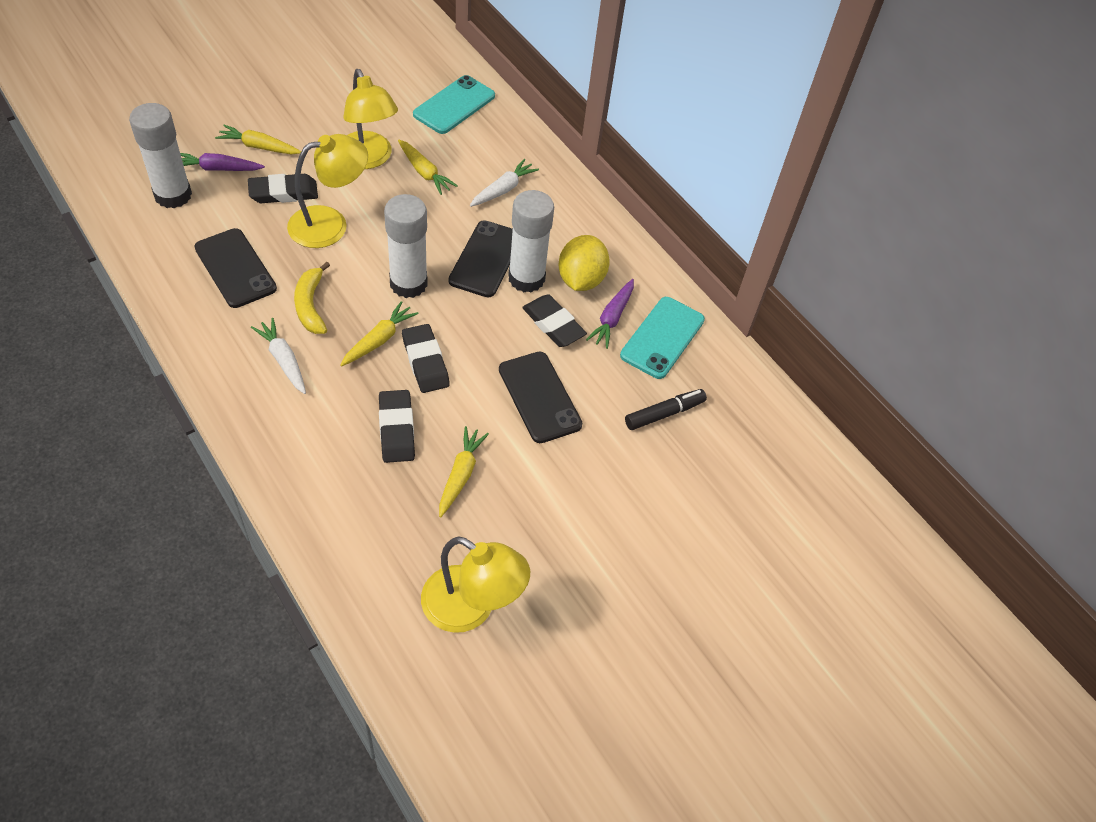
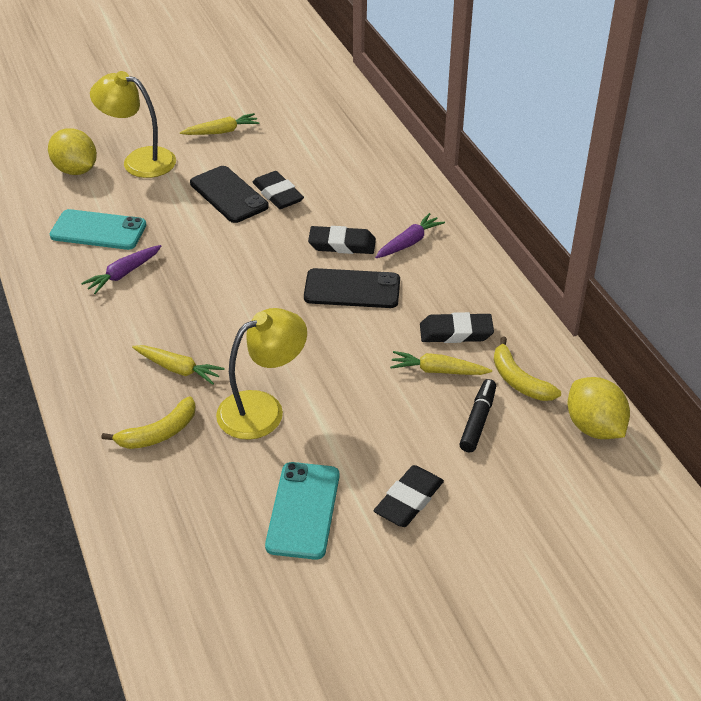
black phone: 3 -> 2
white carrot: 2 -> 0
white glue stick: 3 -> 0
yellow banana: 1 -> 2
yellow carrot: 4 -> 3
yellow lamp: 3 -> 2
yellow lemon: 1 -> 2

